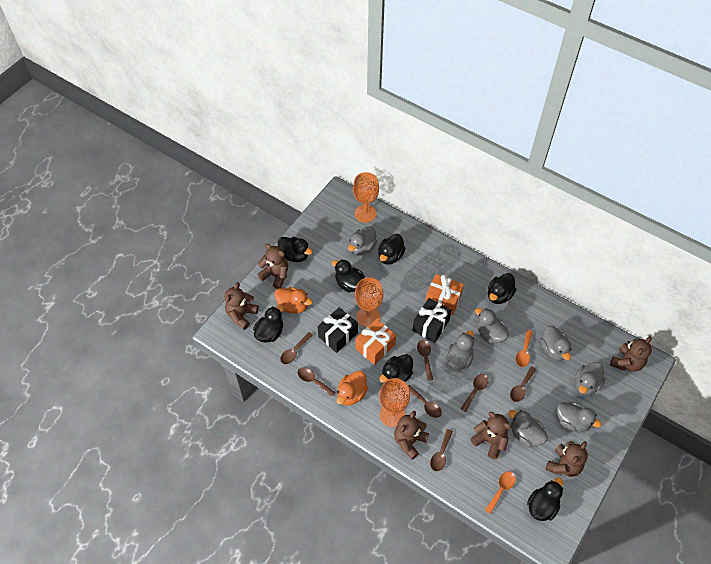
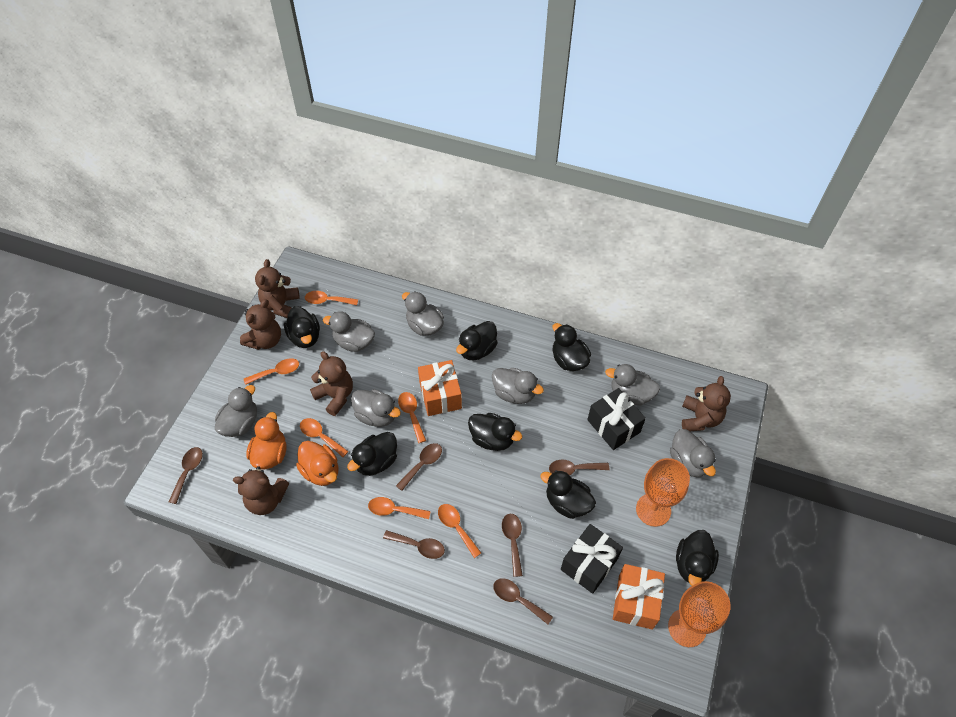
brown spoon: 7 -> 6
brown teddy bear: 6 -> 5
orange goblet: 3 -> 2
orange spoon: 2 -> 6

